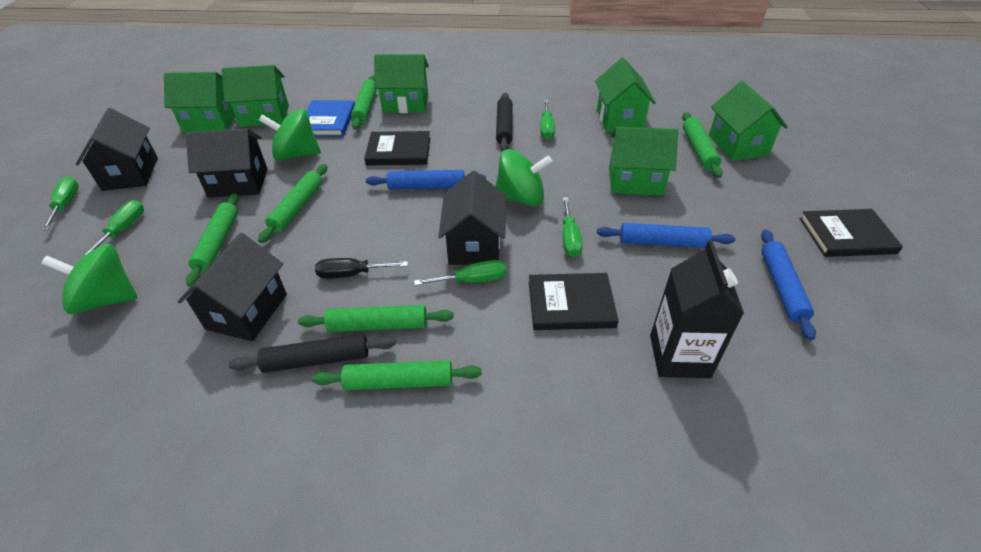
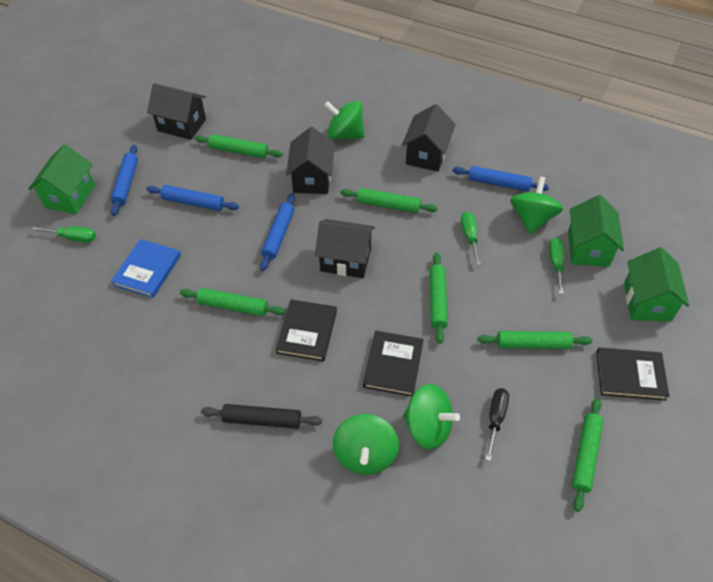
black carton: 1 -> 0
black rolling pin: 2 -> 1
blue rolling pin: 3 -> 4
green house: 6 -> 3
green screwdriver: 5 -> 3
green spinning top: 3 -> 4

